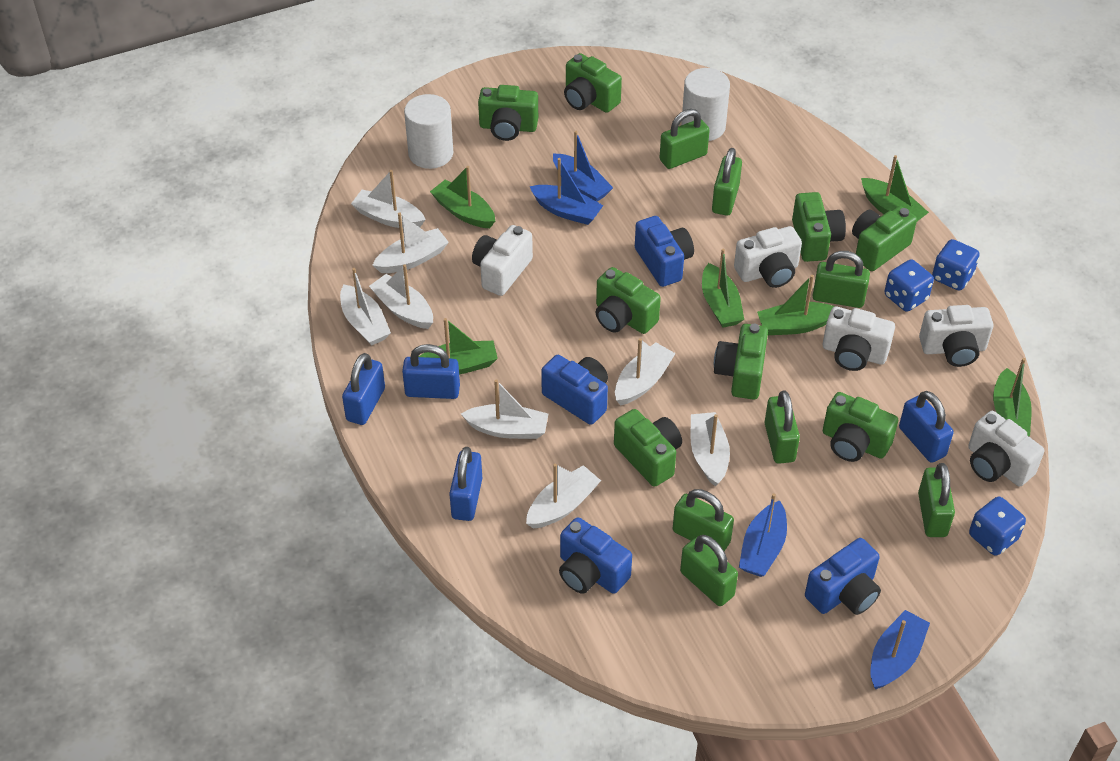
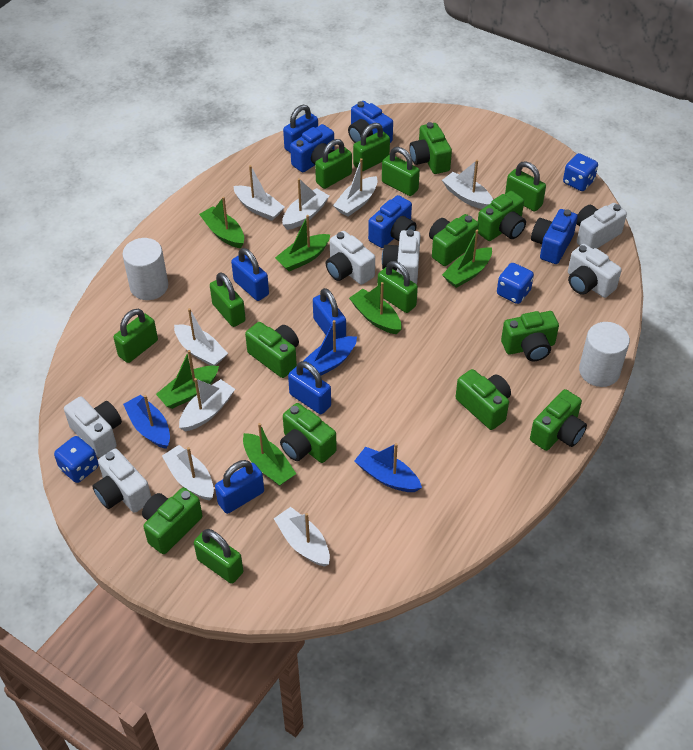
blue boat: 4 -> 3
blue padlock: 4 -> 5
green camera: 8 -> 9
green padlock: 7 -> 8
white camera: 5 -> 6

